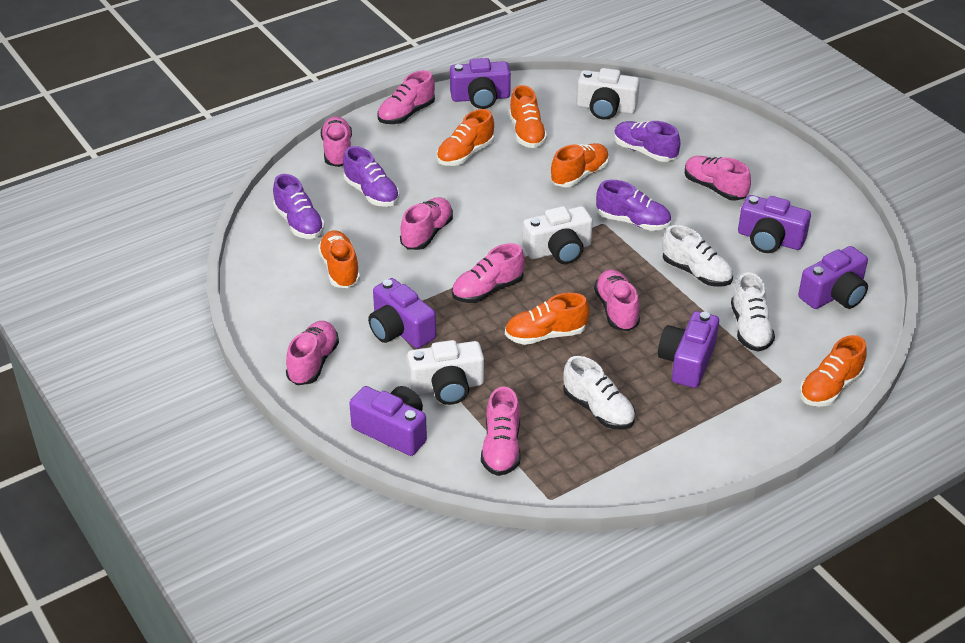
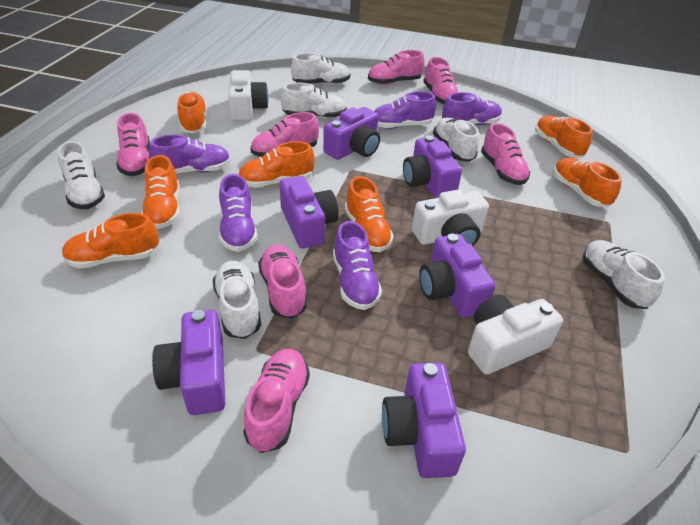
orange shoe: 6 -> 7
pink shoe: 8 -> 7
purple shoe: 4 -> 5
white shoe: 3 -> 6

